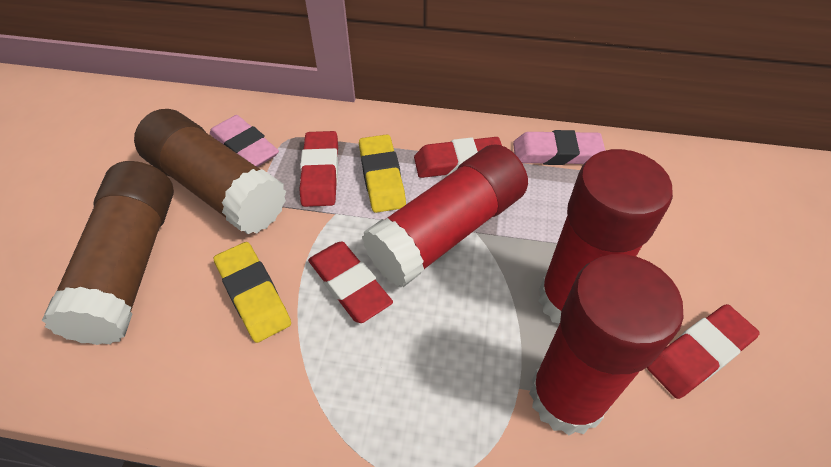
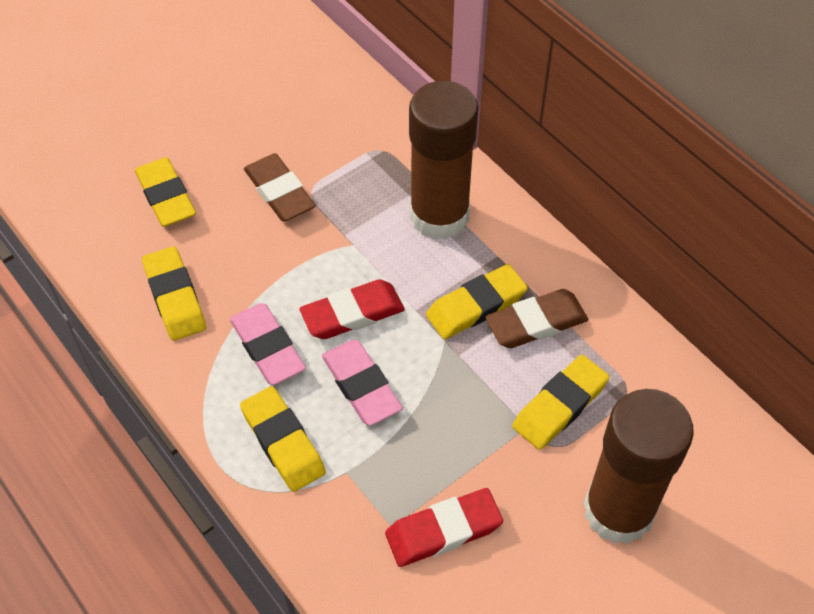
brown eraser: 0 -> 2
red eraser: 4 -> 2
red glue stick: 3 -> 0
yellow eraser: 2 -> 5

